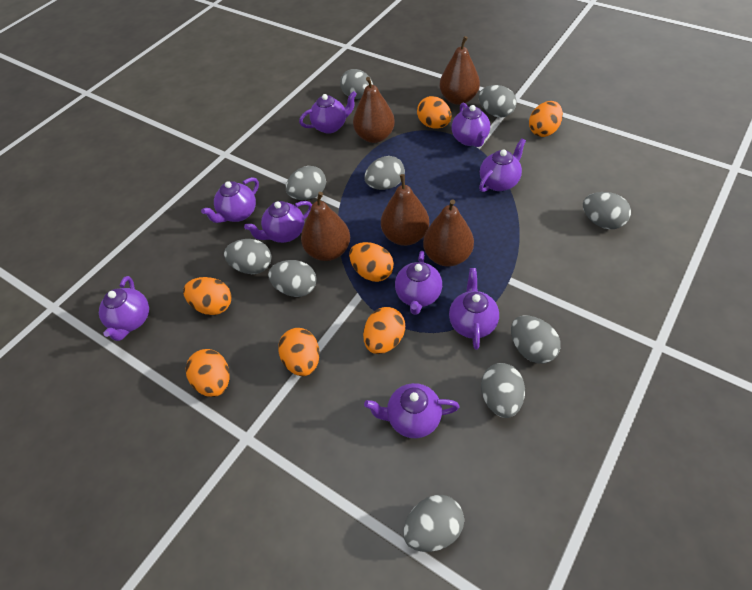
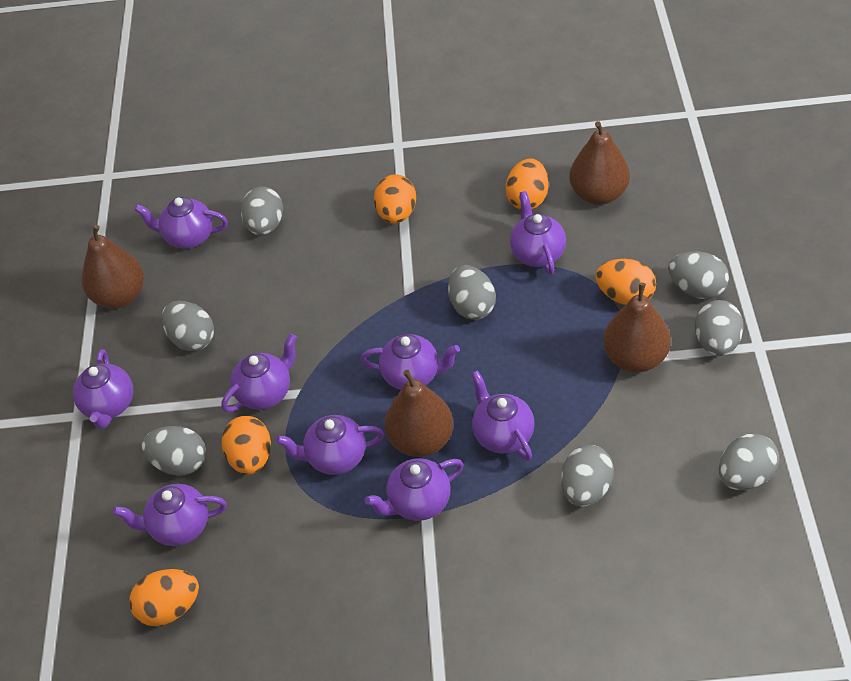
brown pear: 5 -> 4
grey egg: 10 -> 8
orange egg: 7 -> 5

